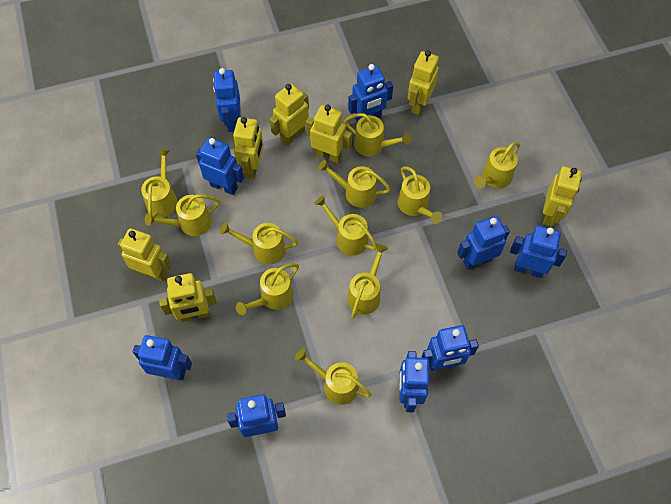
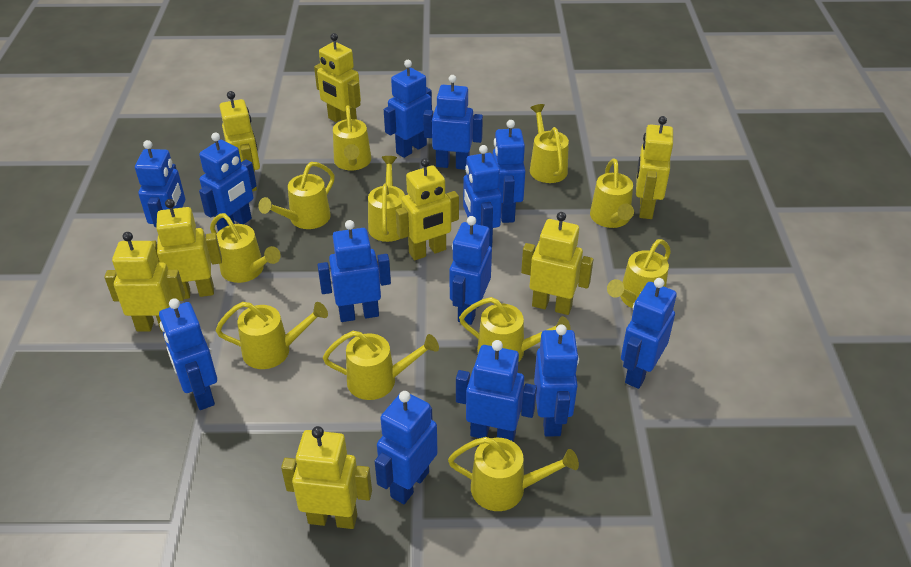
blue robot: 9 -> 13
yellow robot: 7 -> 8

